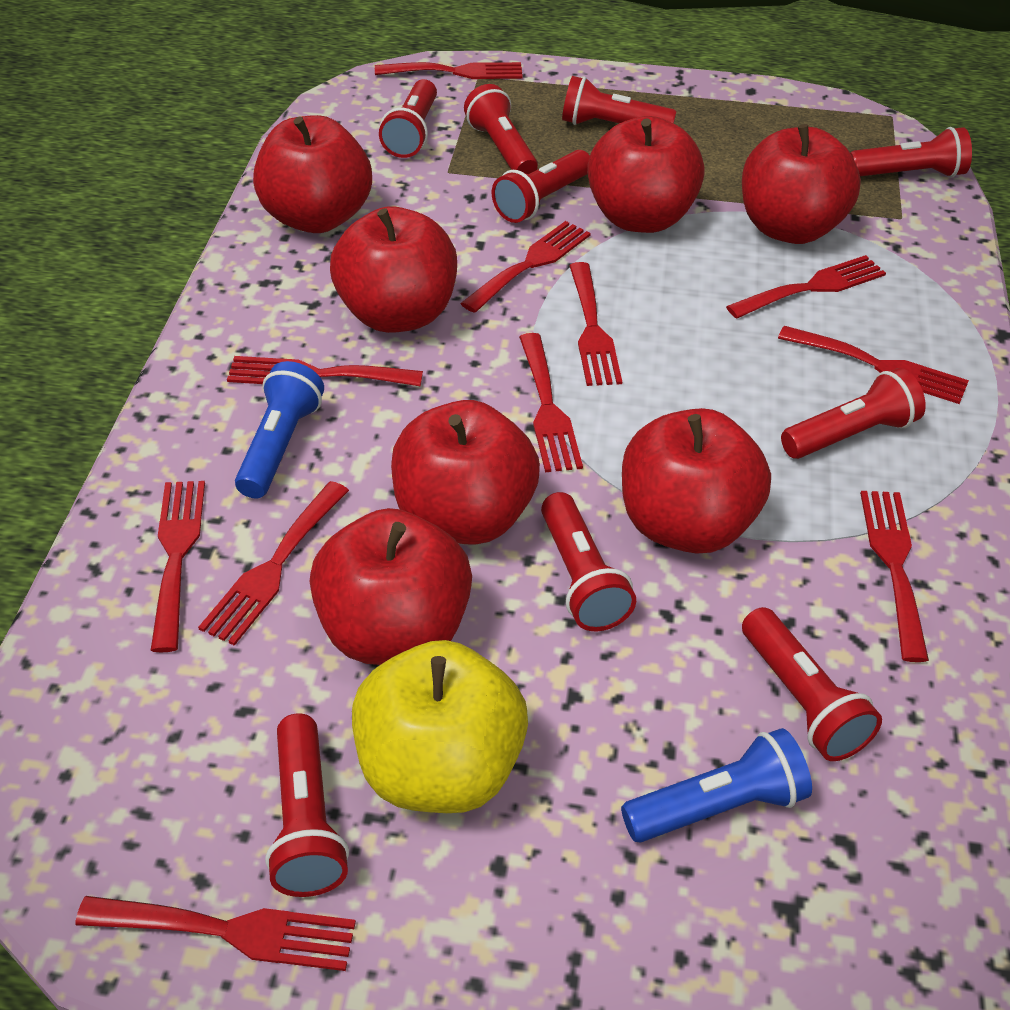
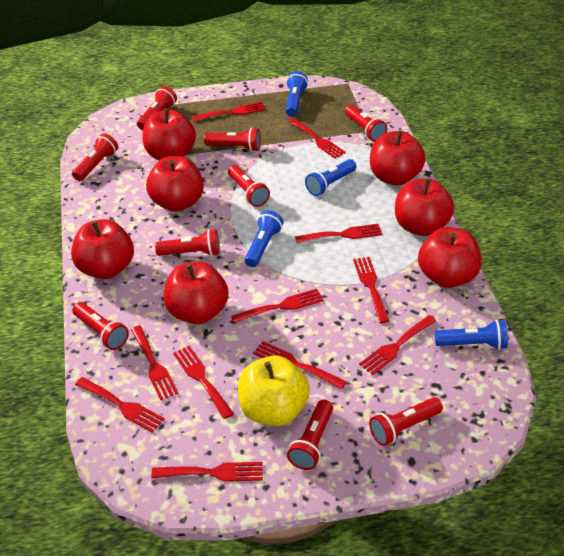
blue flashlight: 2 -> 4

